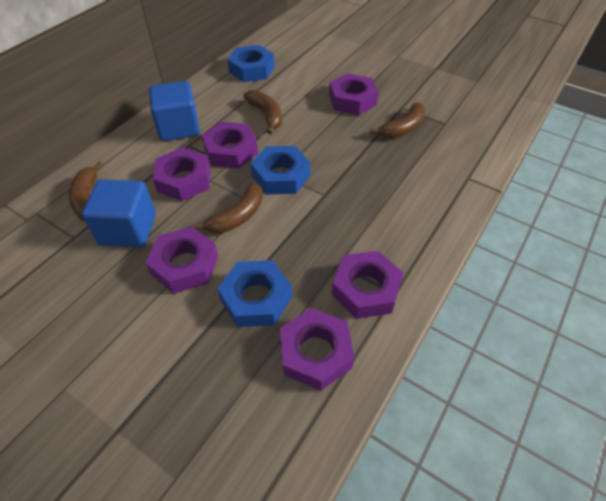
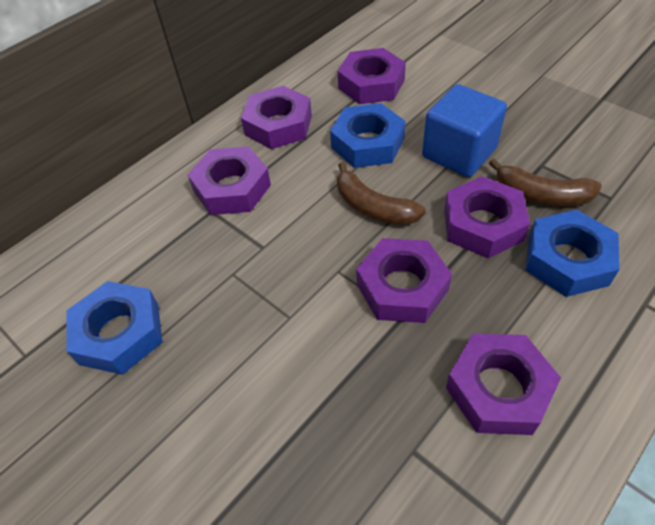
blue cube: 2 -> 1
brown banana: 4 -> 2

